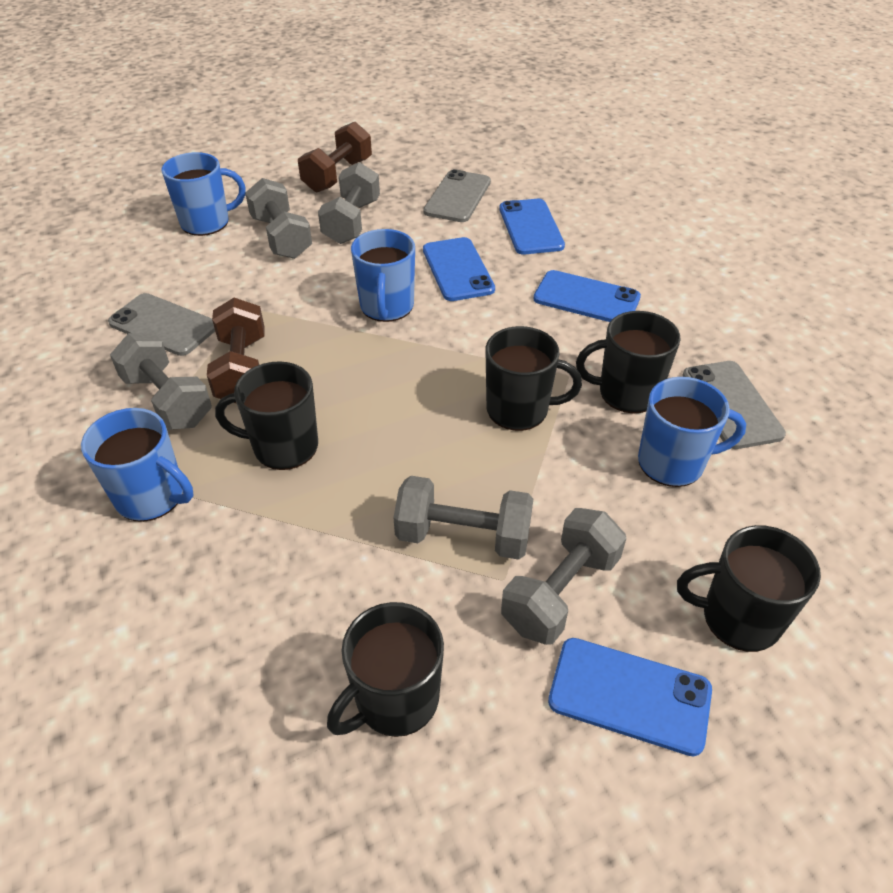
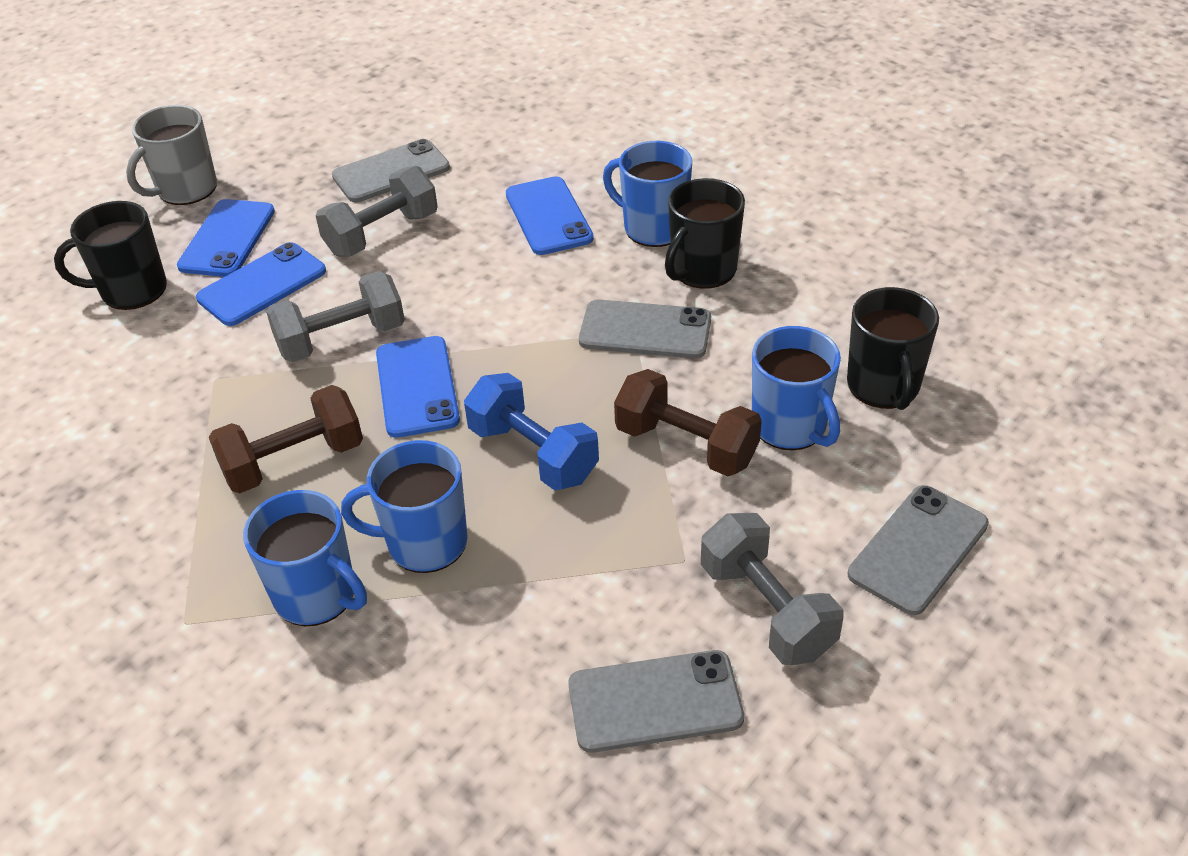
black mug: 5 -> 3
blue dumbbell: 0 -> 1
grey dumbbell: 5 -> 3
grey mug: 0 -> 1
grey phone: 3 -> 4

